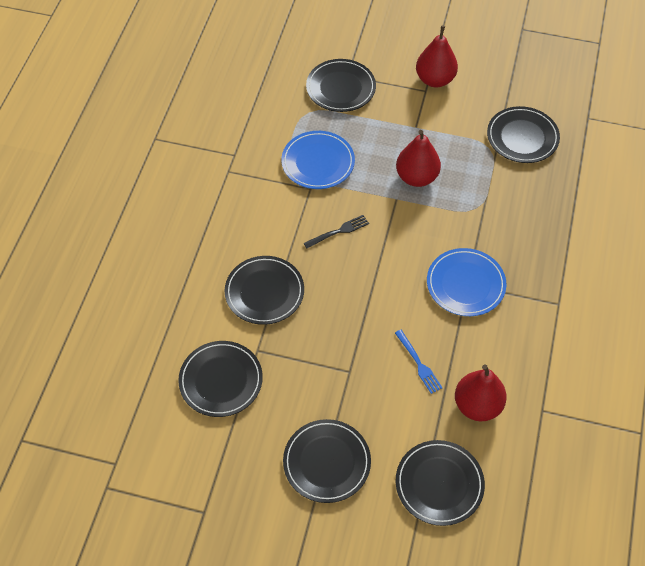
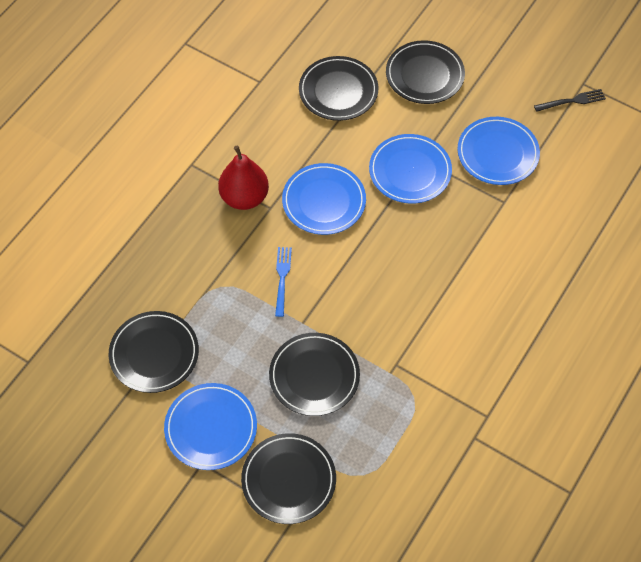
black plate: 6 -> 5
blue plate: 2 -> 4
red pear: 3 -> 1

